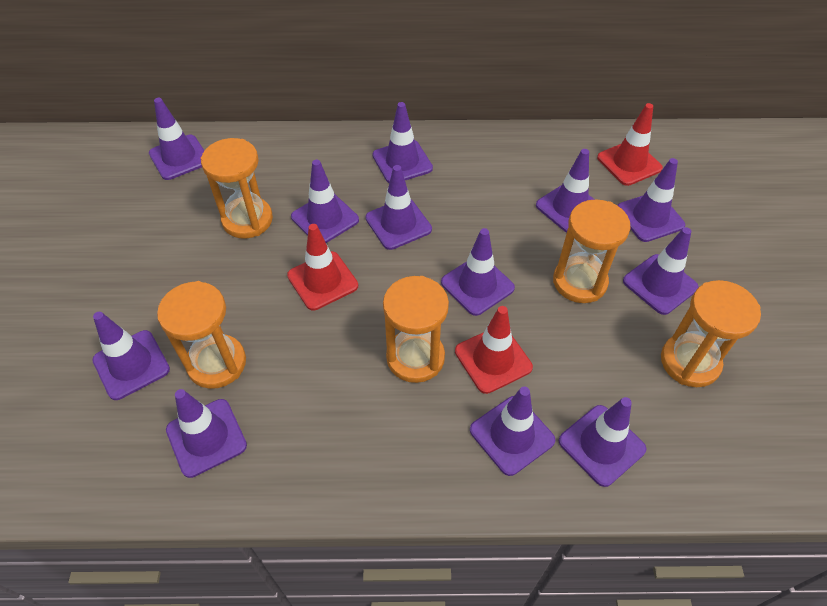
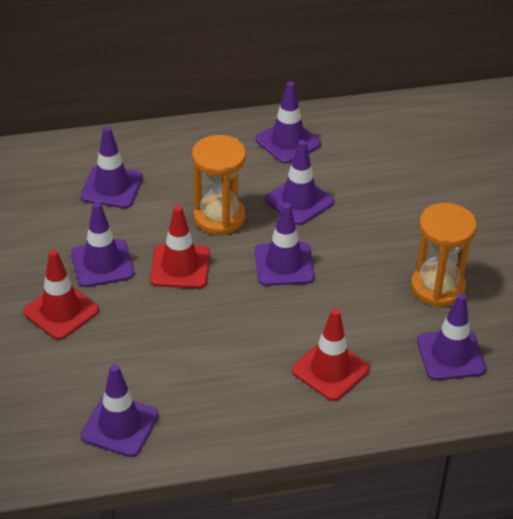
orange hourglass: 5 -> 2
purple traffic cone: 12 -> 7

